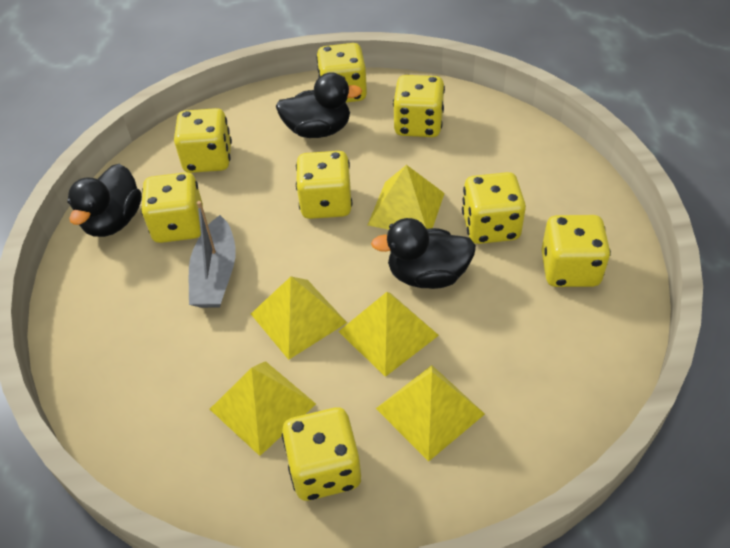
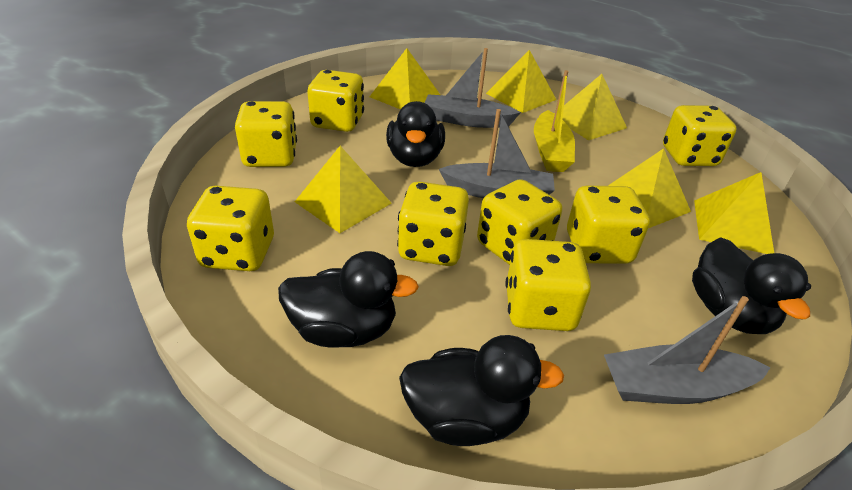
black duck: 3 -> 4
grey boat: 1 -> 3
yellow boat: 0 -> 1
yellow pyramid: 5 -> 6

